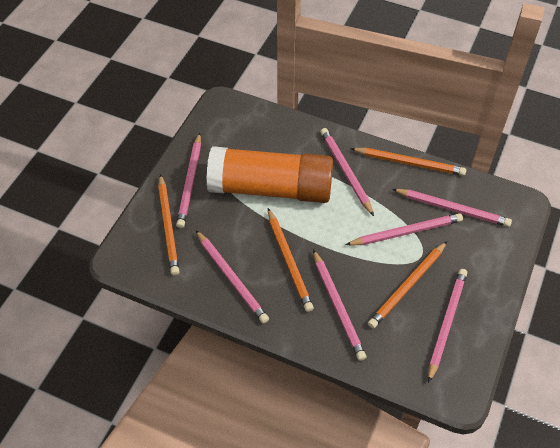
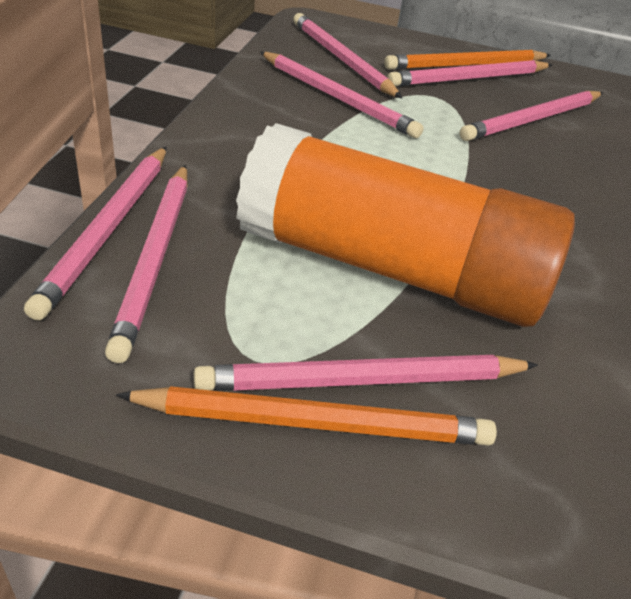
orange pencil: 4 -> 2

